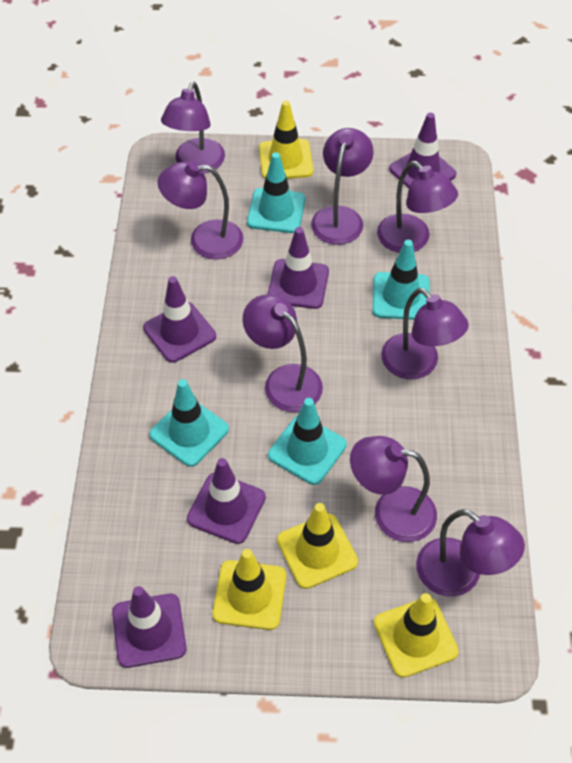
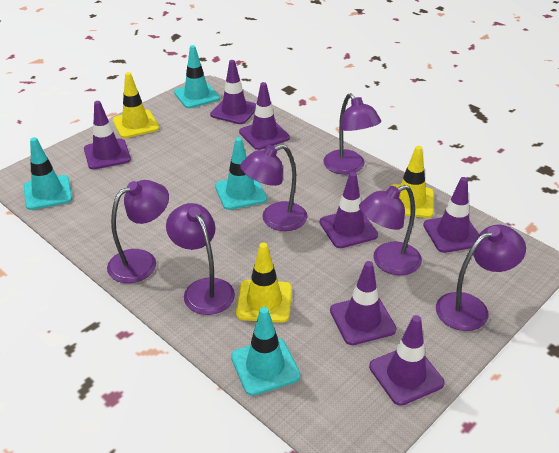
purple lamp: 8 -> 6
purple traffic cone: 5 -> 7
yellow traffic cone: 4 -> 3

